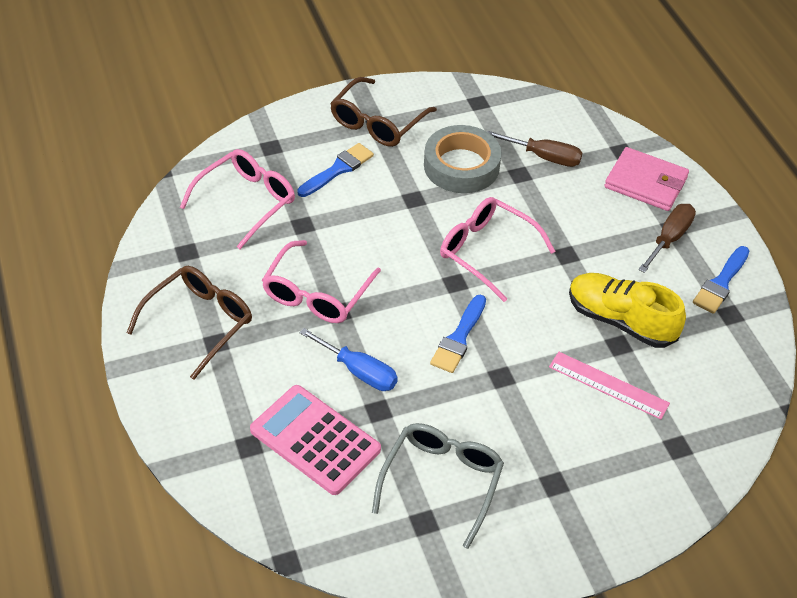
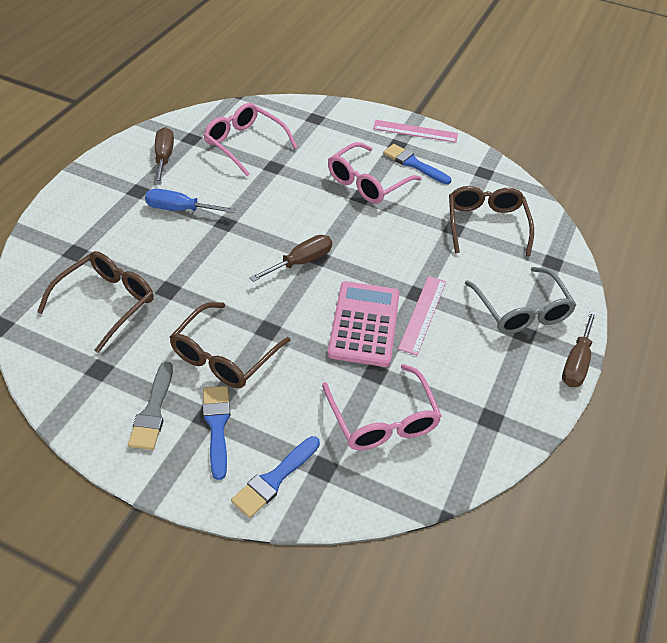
brown glasses: 2 -> 3
brown screwdriver: 2 -> 3
grey brush: 0 -> 1
grey tape: 1 -> 0
pink ruler: 1 -> 2
pink wallet: 1 -> 0
yellow shoe: 1 -> 0

